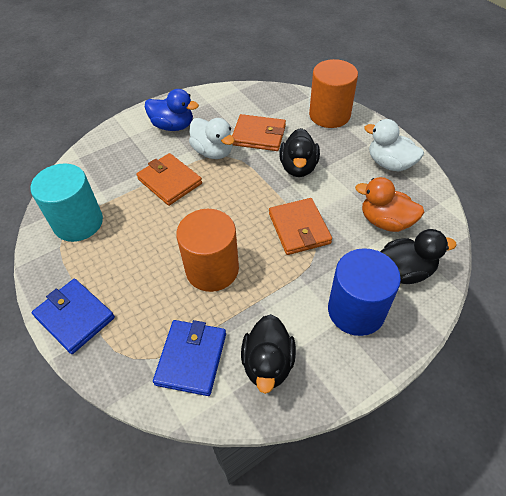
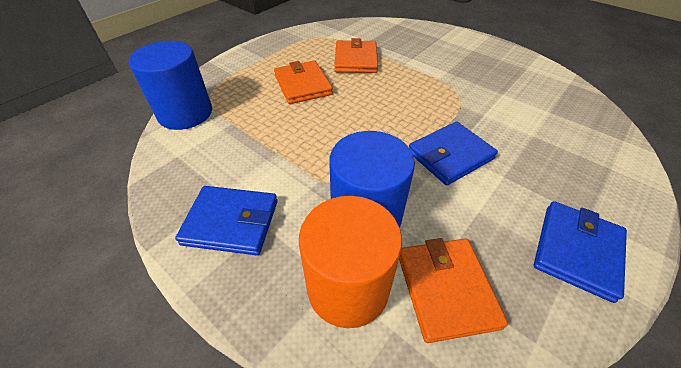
black duck: 3 -> 0
blue cylinder: 1 -> 2
blue duck: 1 -> 0
blue wallet: 2 -> 3
orange cylinder: 2 -> 1
orange duck: 1 -> 0
turquoise cylinder: 1 -> 0
white duck: 2 -> 0

